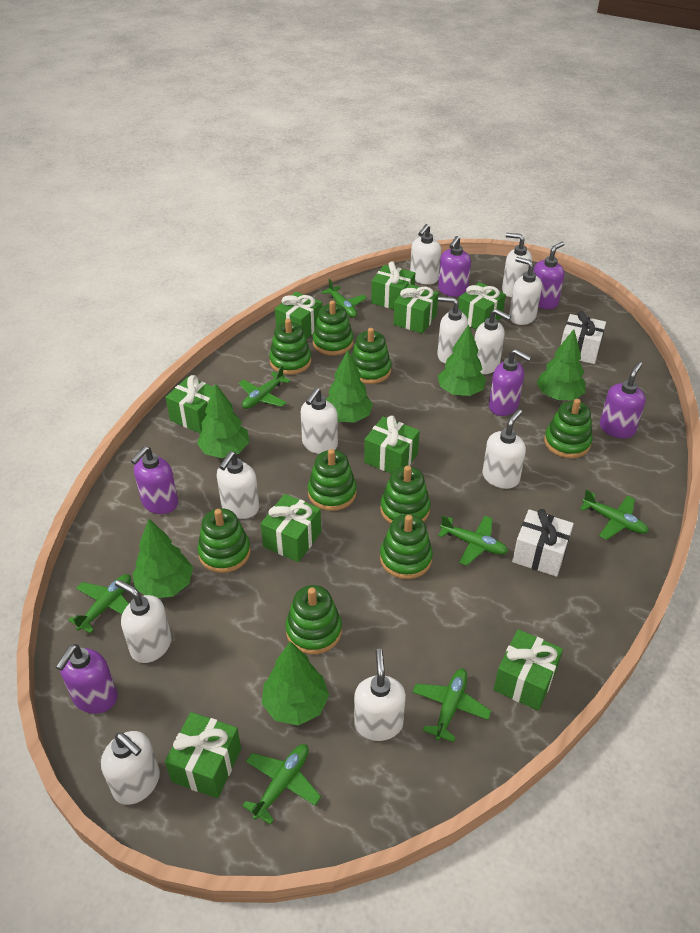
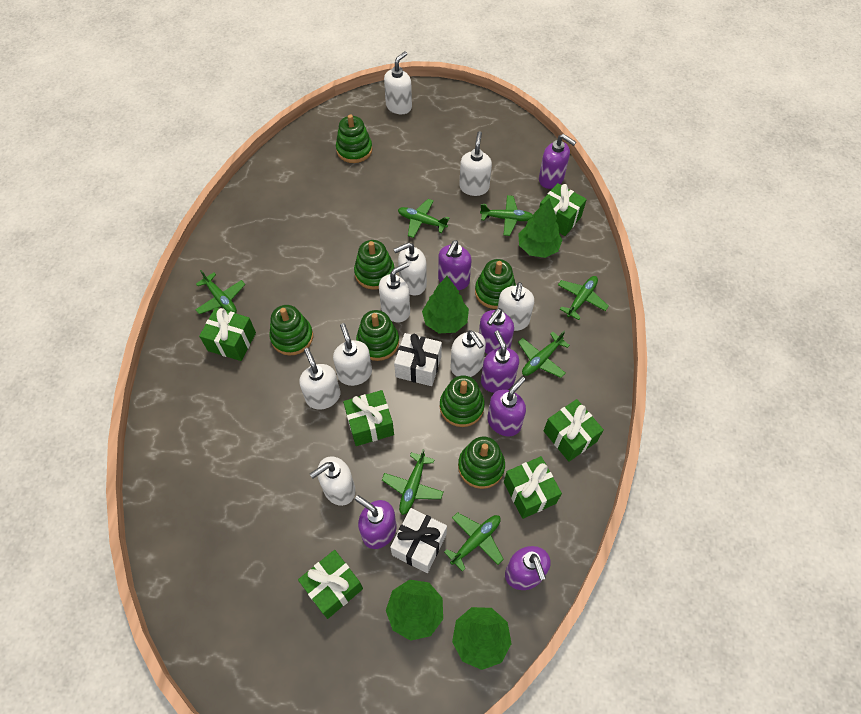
green gift: 9 -> 6
green stacking toy: 9 -> 7
green tree: 6 -> 4
purple soap dispenser: 6 -> 7
white soap dispenser: 11 -> 9

